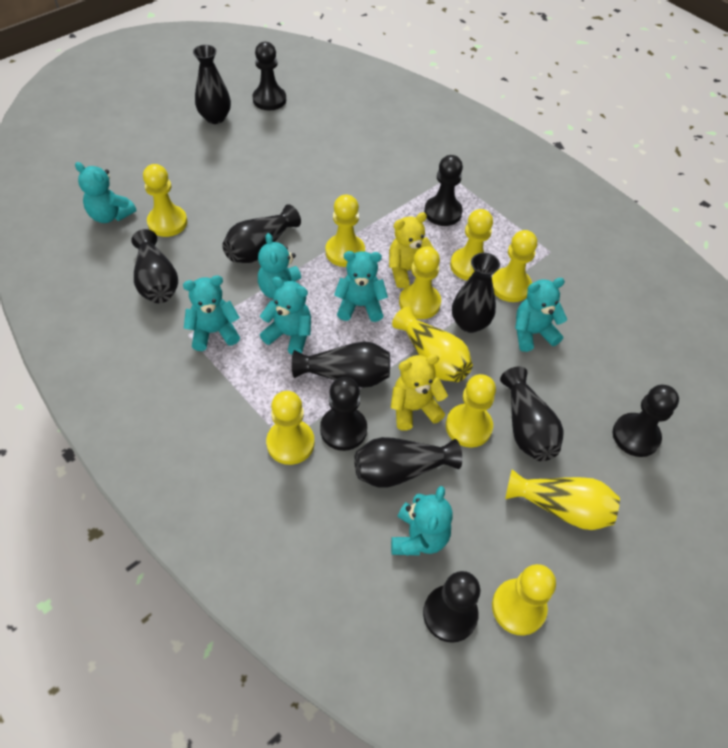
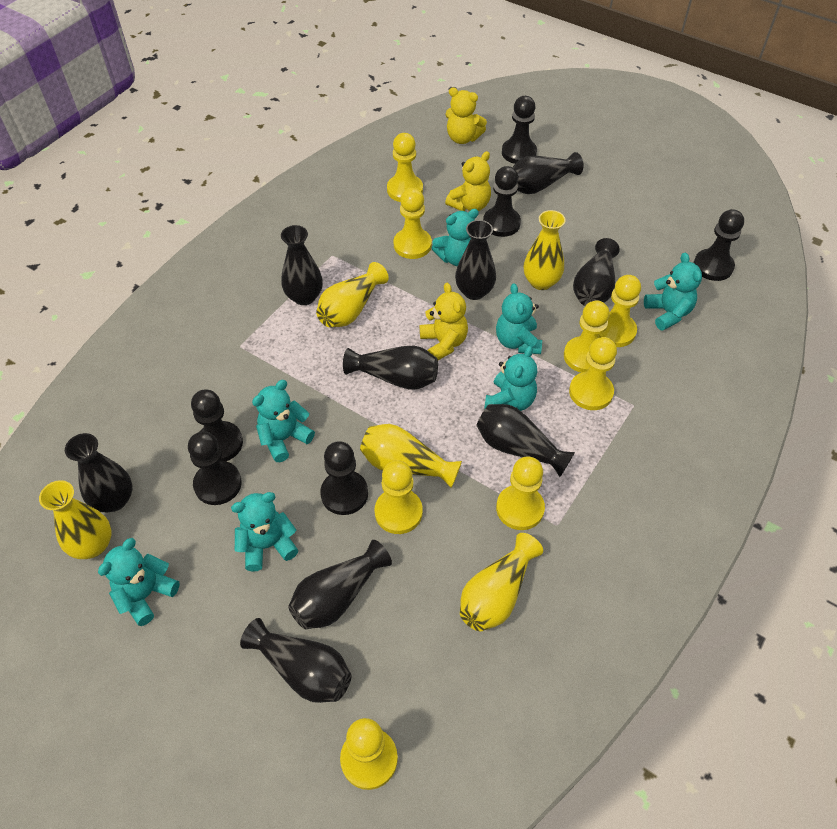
black pawn: 5 -> 6
black vase: 7 -> 9
yellow teddy bear: 2 -> 3
yellow vase: 2 -> 5

